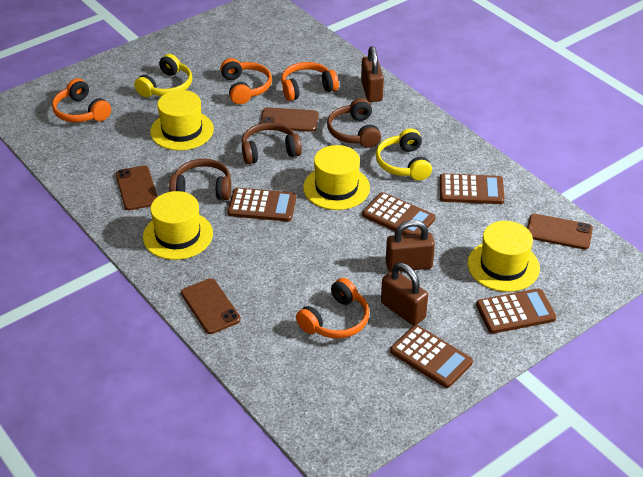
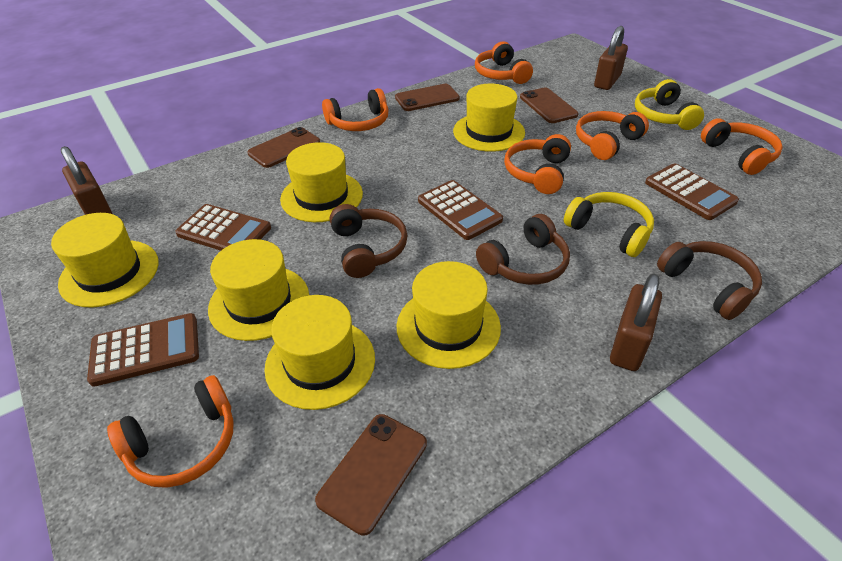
brown calculator: 5 -> 4
orange headphones: 4 -> 6
yellow hat: 4 -> 6

